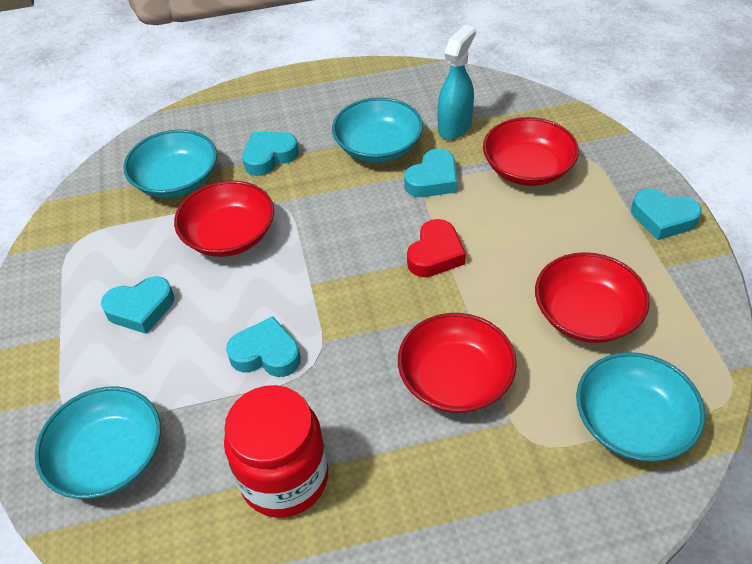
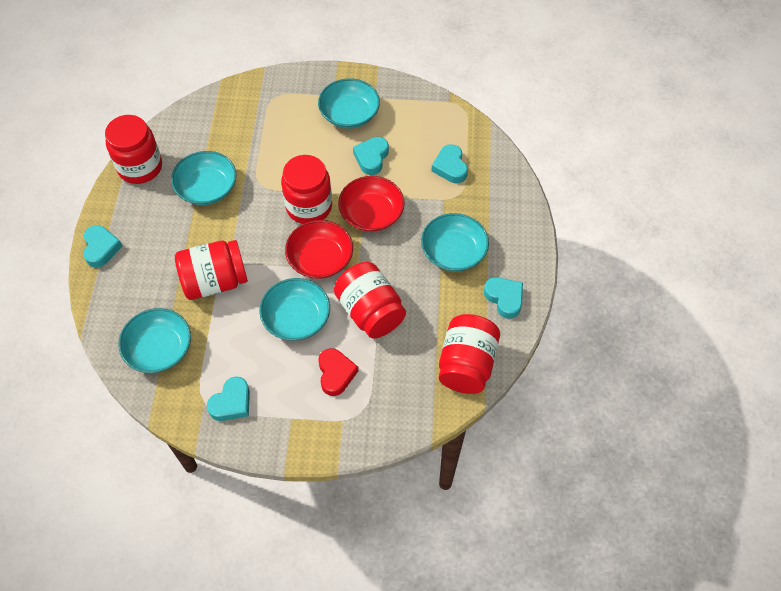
red bowl: 4 -> 2
red jar: 1 -> 5
turquoise bowl: 4 -> 5
turquoise spray bottle: 1 -> 0

